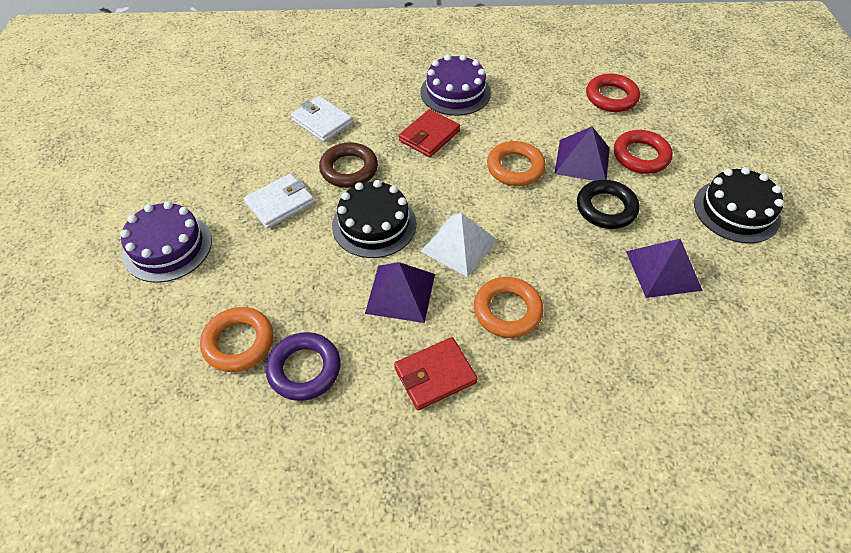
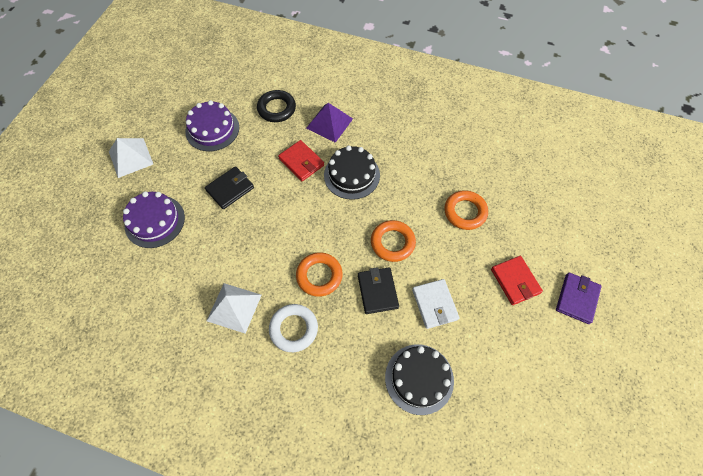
black wallet: 0 -> 2
brown ring: 1 -> 0
purple pyramid: 3 -> 1
purple ring: 1 -> 0
purple wallet: 0 -> 1
red ring: 2 -> 0
white pyramid: 1 -> 2
white ring: 0 -> 1
white wallet: 2 -> 1

